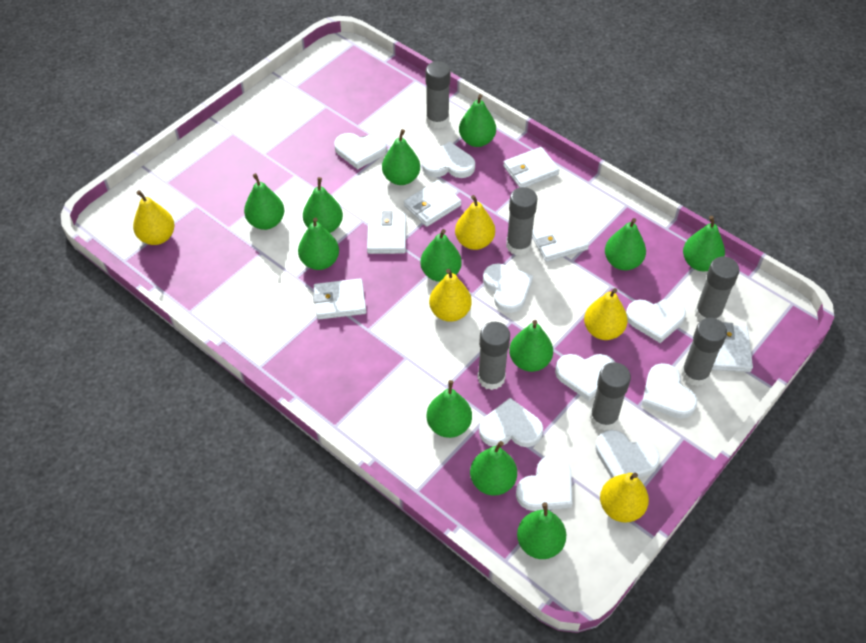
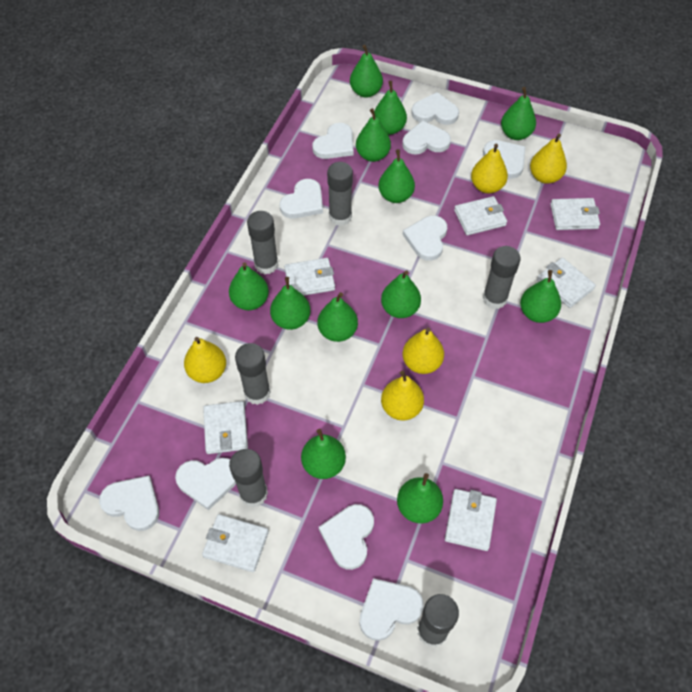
white heart: 9 -> 10
white wallet: 6 -> 7

